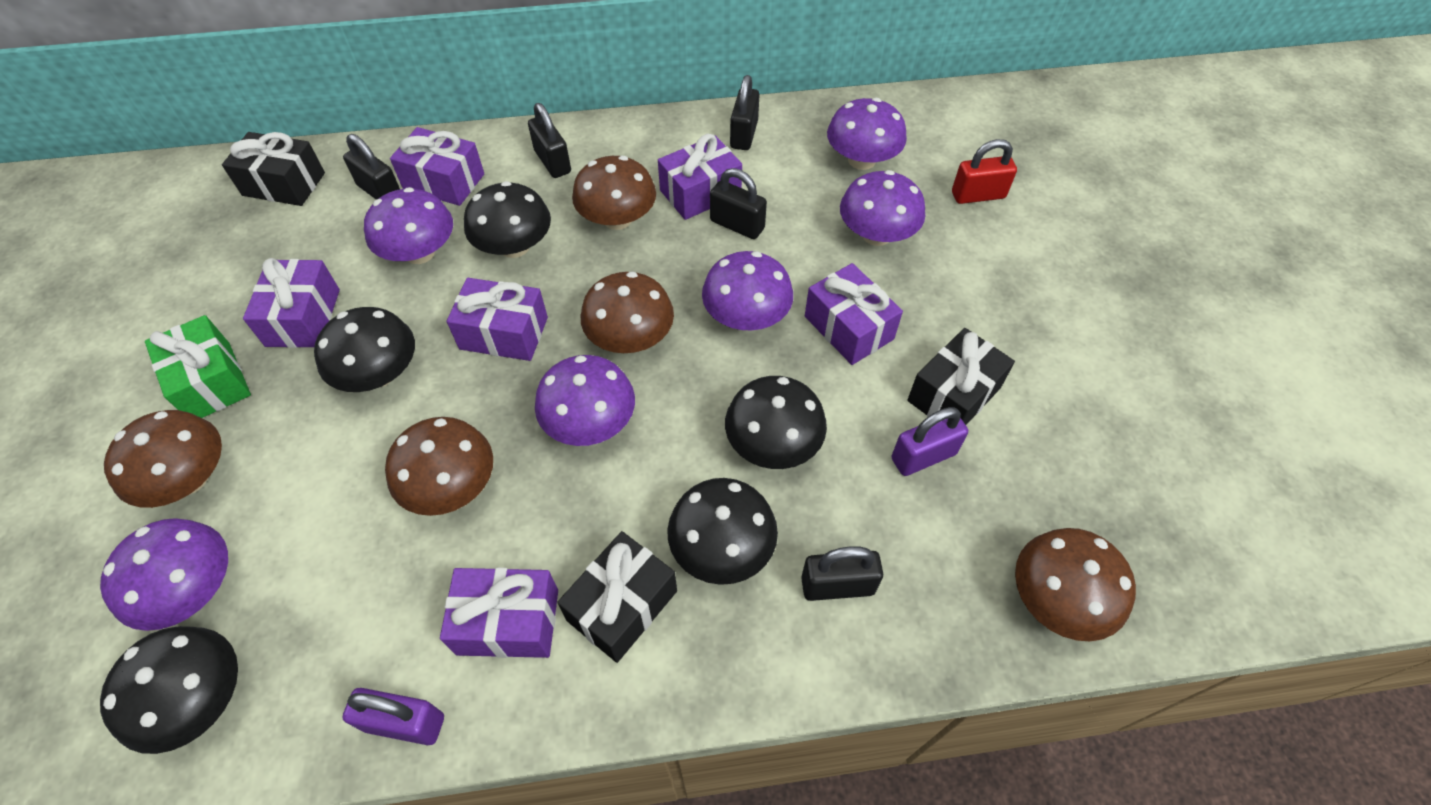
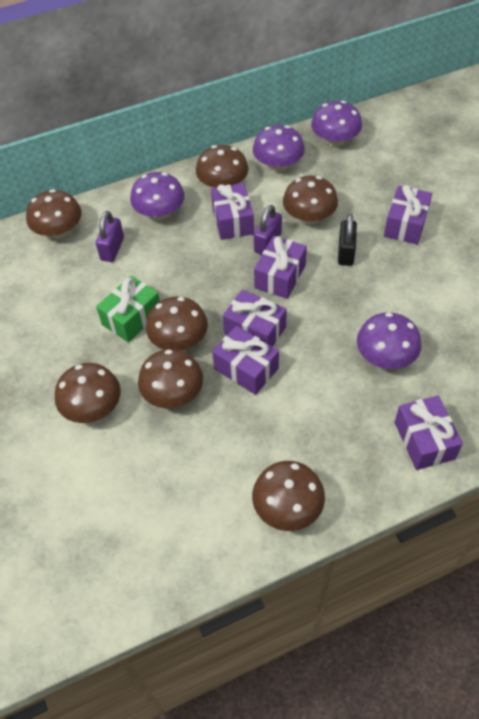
black gift: 3 -> 0
black mushroom: 5 -> 0
black padlock: 5 -> 1
brown mushroom: 5 -> 7
purple mushroom: 6 -> 4
red padlock: 1 -> 0

